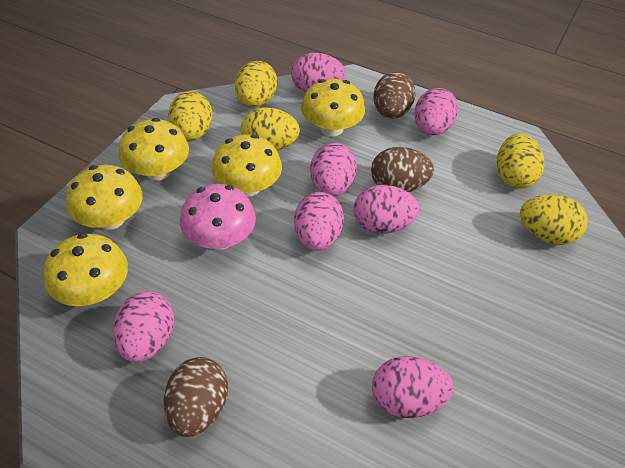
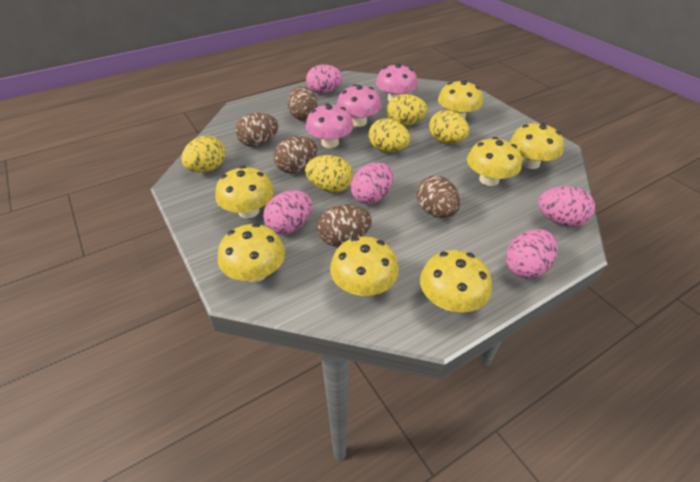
brown egg: 3 -> 5
pink egg: 7 -> 5
pink mushroom: 1 -> 3
yellow mushroom: 5 -> 7

